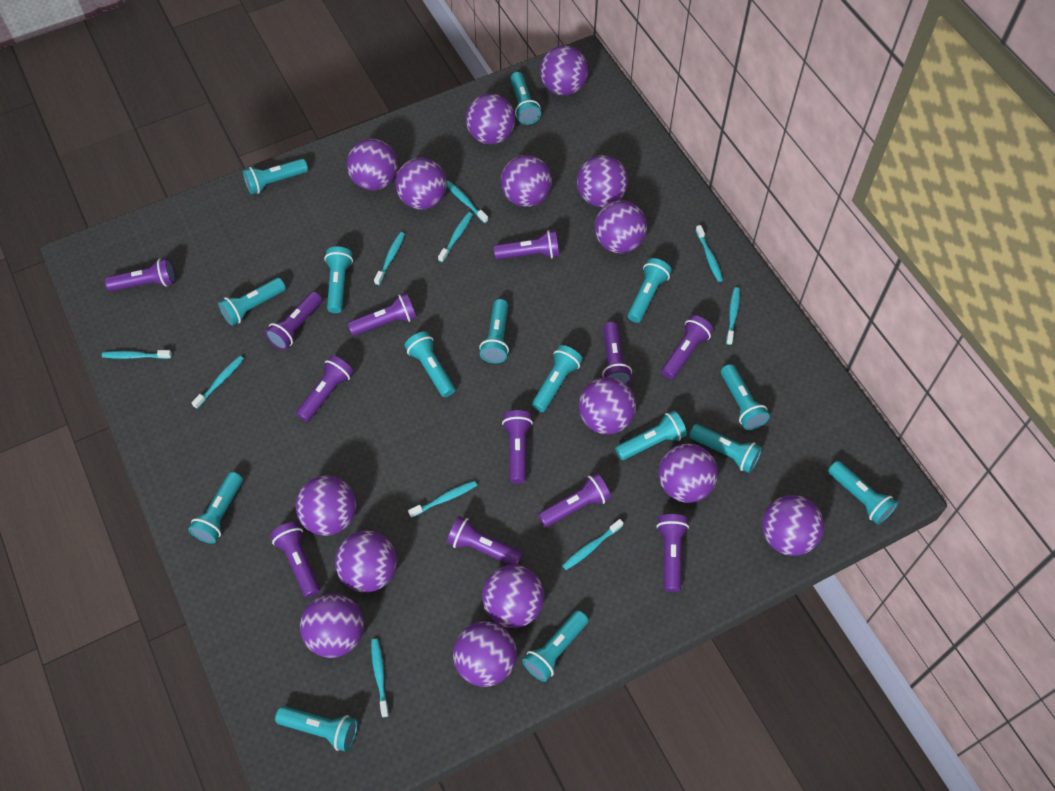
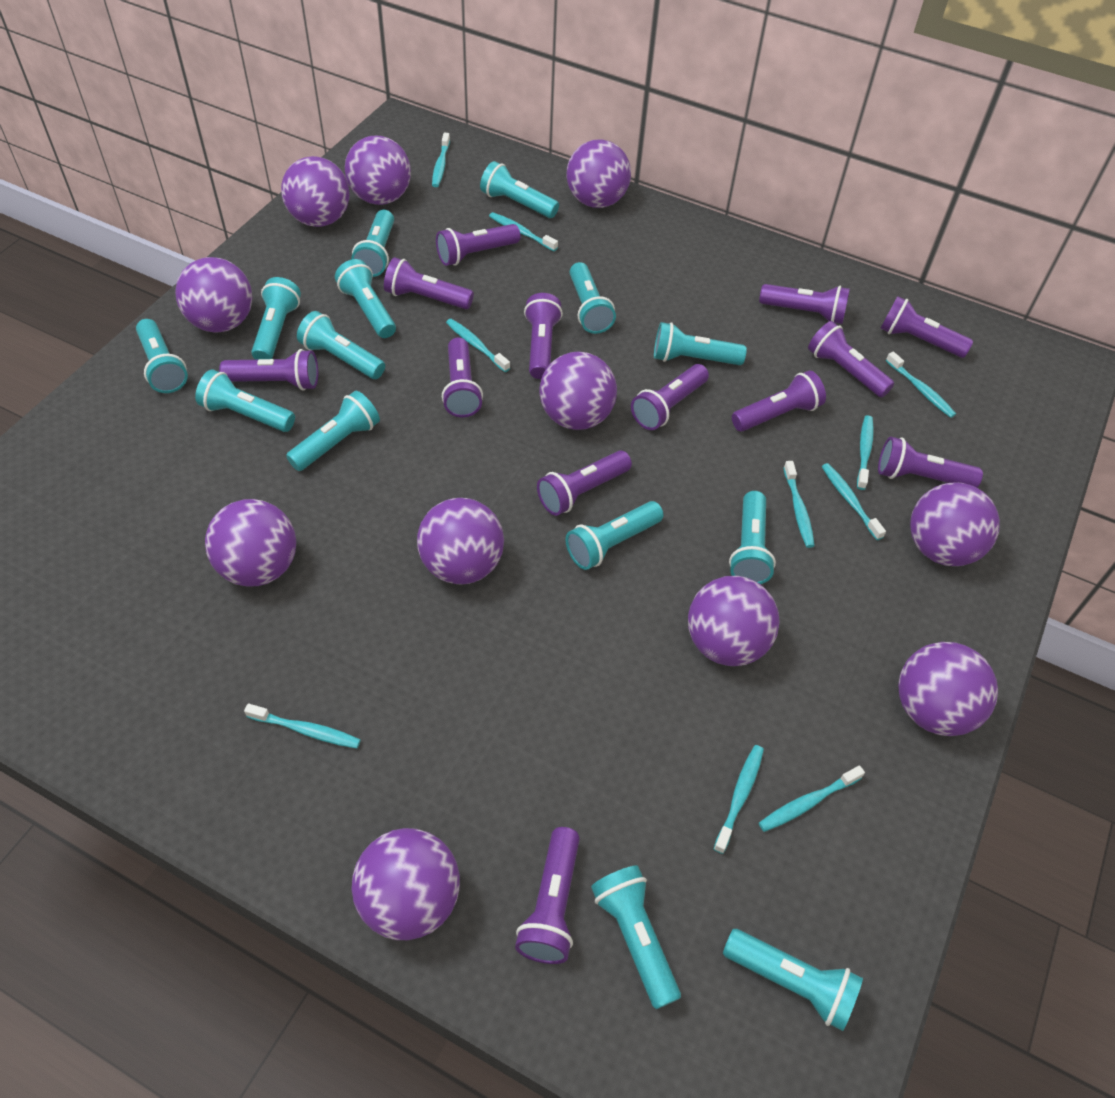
purple ball: 15 -> 11
purple flashlight: 12 -> 13
turquoise flashlight: 15 -> 14

